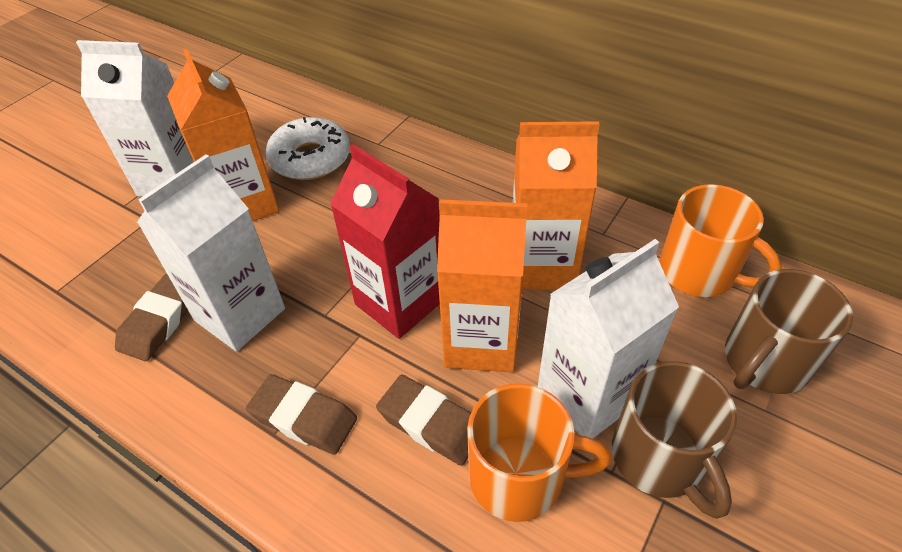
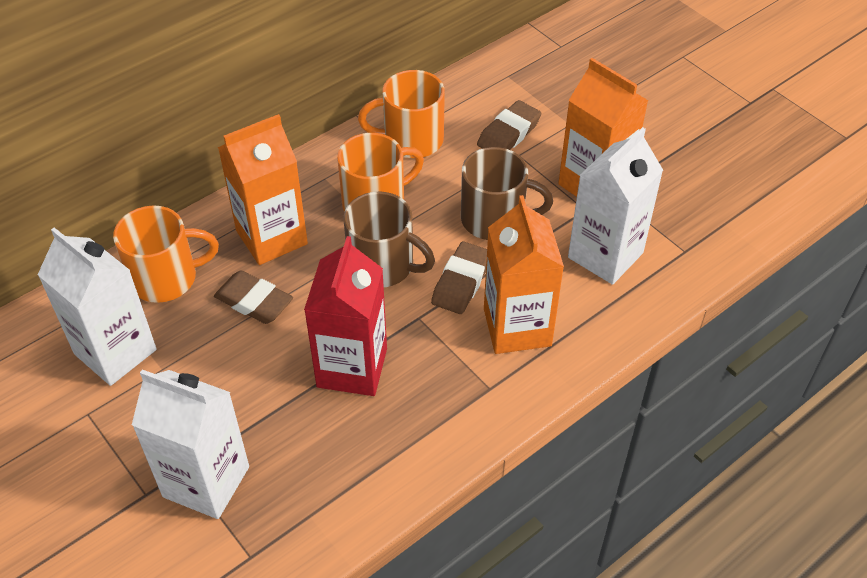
orange mug: 2 -> 3
white donut: 1 -> 0

